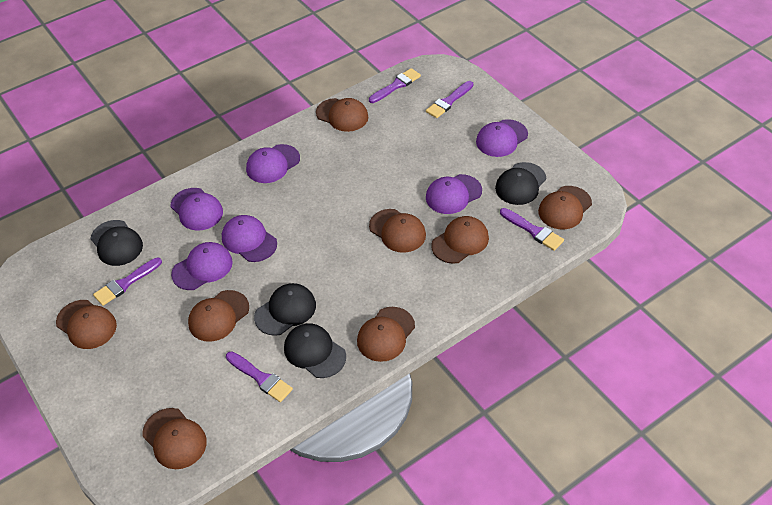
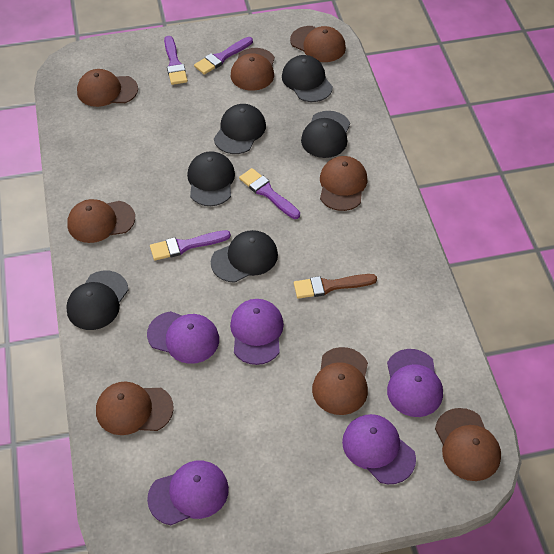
black cap: 4 -> 6
brown brush: 0 -> 1
purple brush: 5 -> 4
purple cap: 6 -> 5

